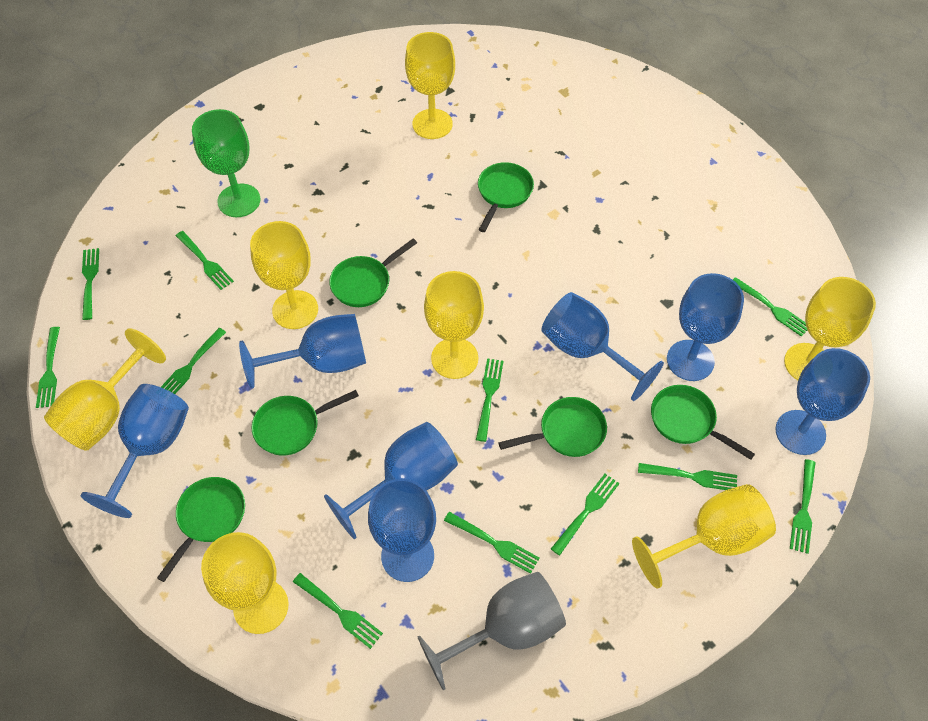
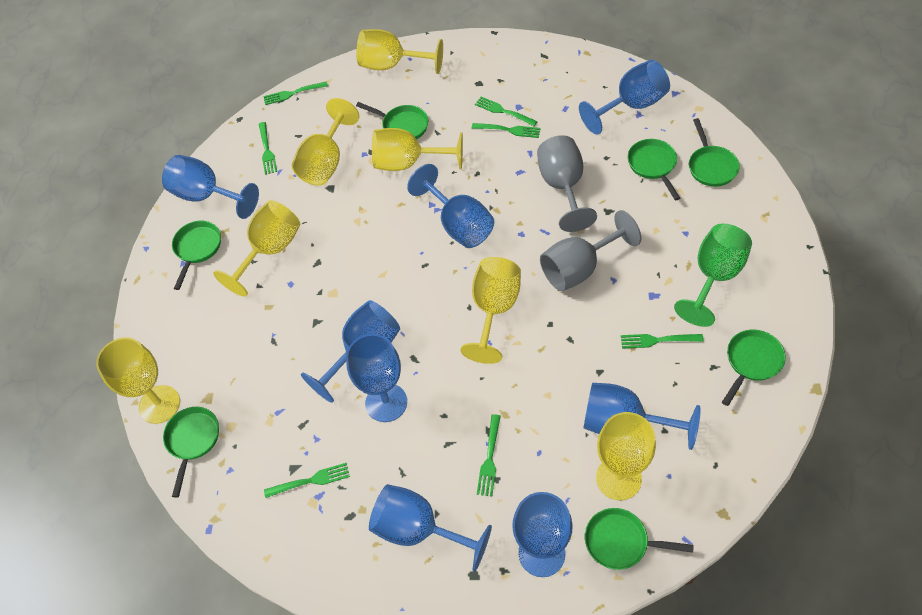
blue goblet: 7 -> 8
green fork: 11 -> 7
green pan: 6 -> 7
grey goblet: 1 -> 2

